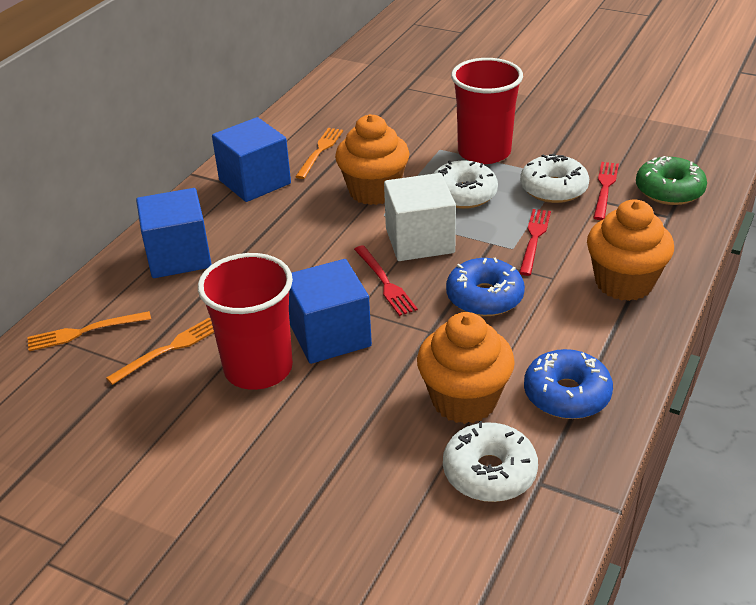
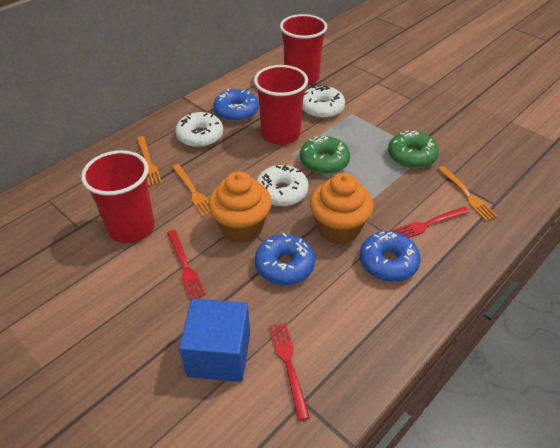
blue cube: 3 -> 1
blue donut: 2 -> 3
green donut: 1 -> 2
orange cupcake: 3 -> 2
red cup: 2 -> 3
white cube: 1 -> 0

